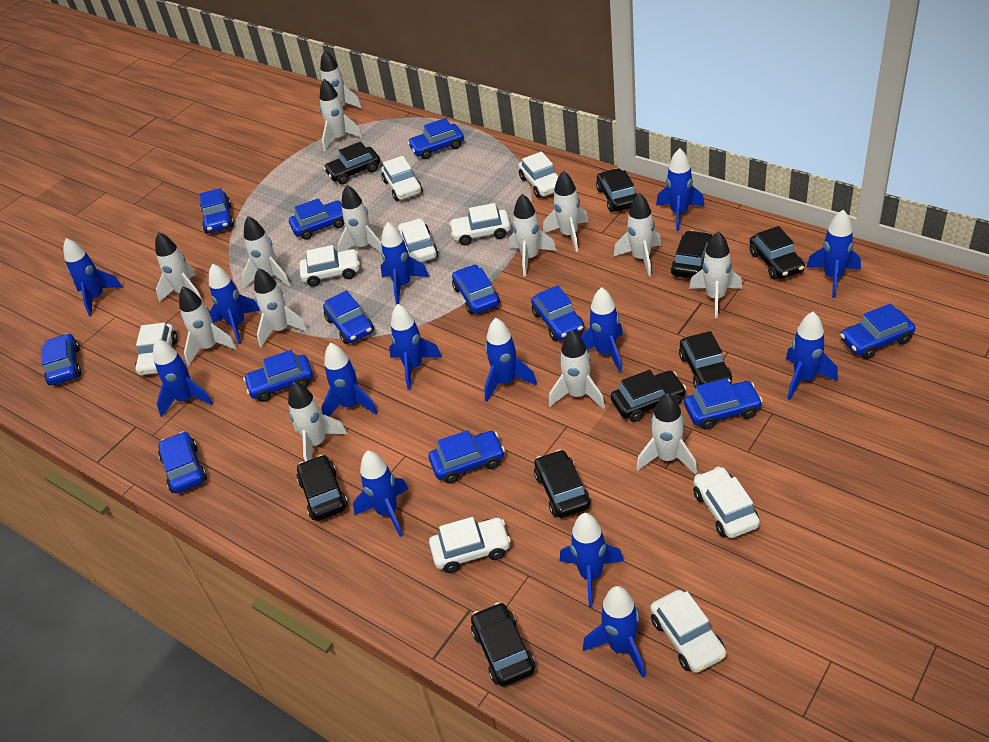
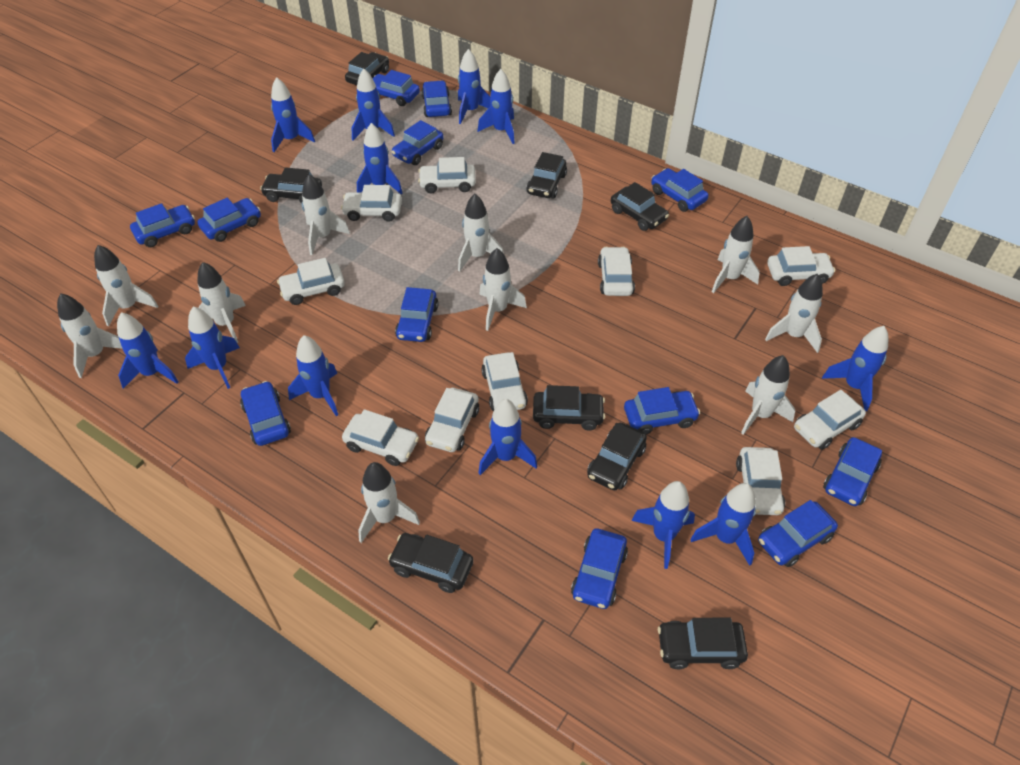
black car: 9 -> 8
blue rocket: 14 -> 12
white car: 9 -> 10
white rocket: 14 -> 10

